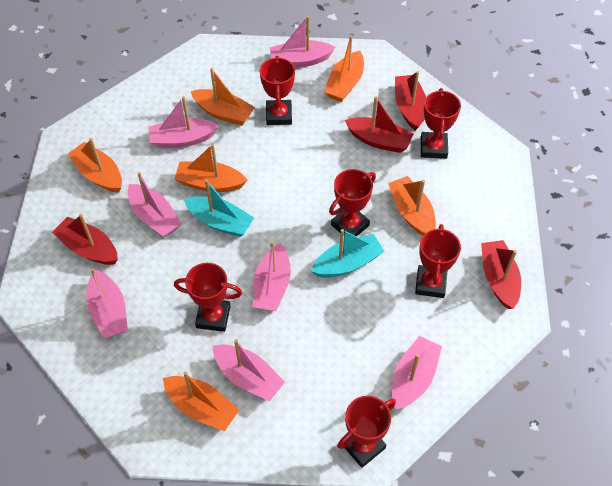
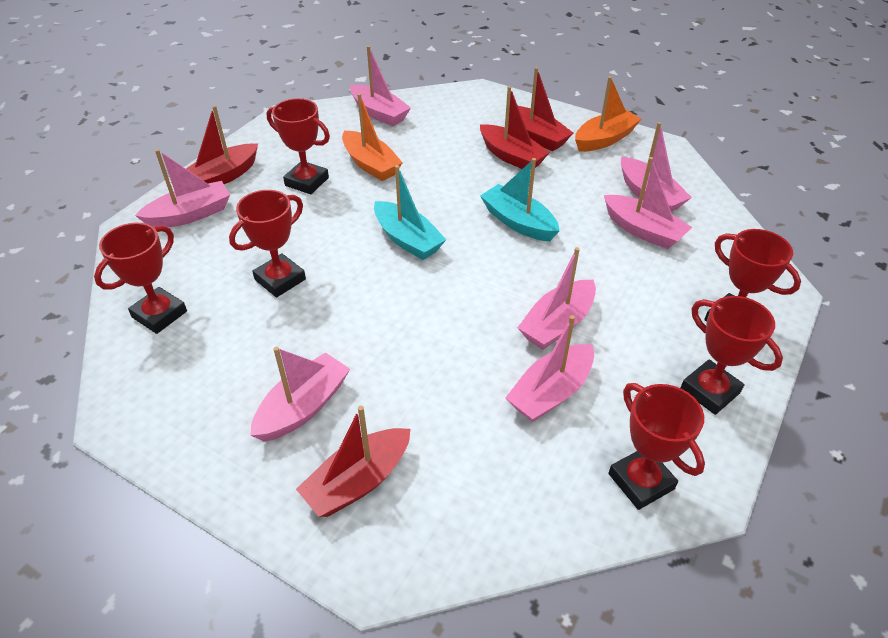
orange boat: 6 -> 2

